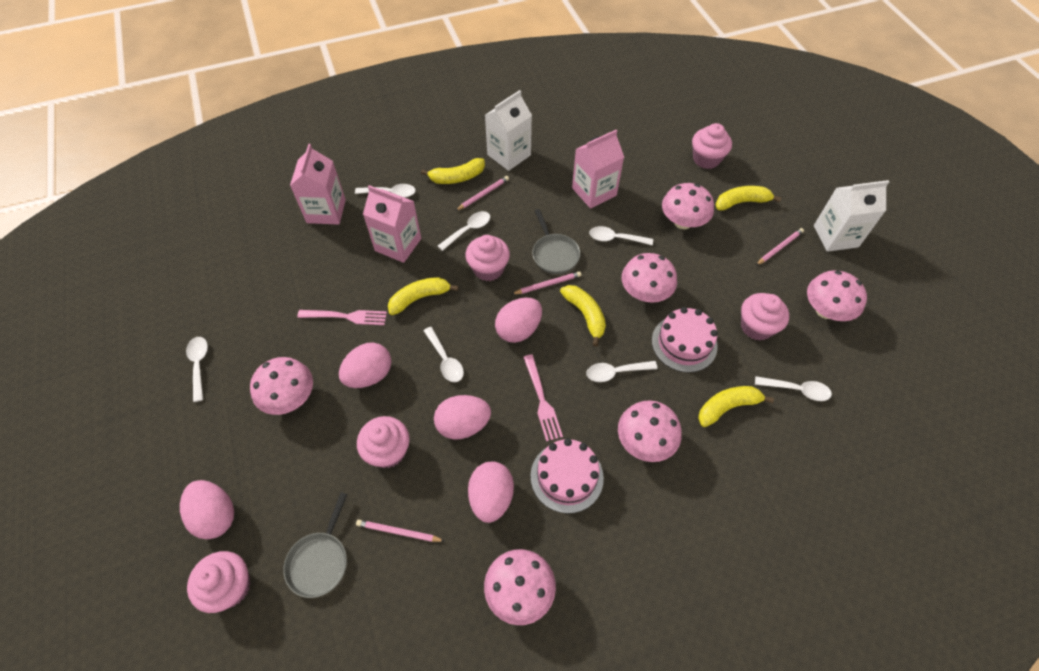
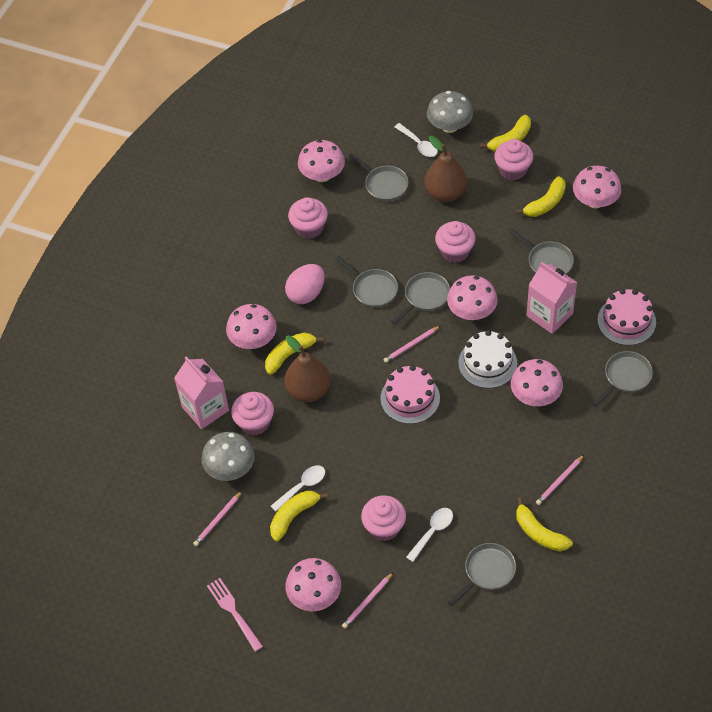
brown pear: 0 -> 2
grey mushroom: 0 -> 2
grey pan: 2 -> 6
pink carton: 3 -> 2
pink egg: 5 -> 1
pink fork: 2 -> 1
white cake: 0 -> 1
white carton: 2 -> 0
white spoon: 7 -> 3

